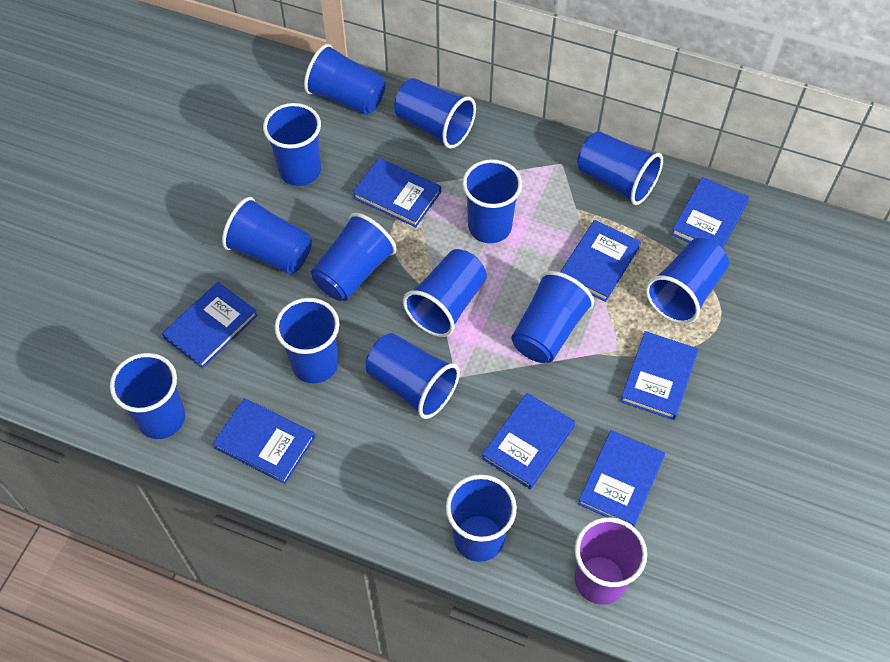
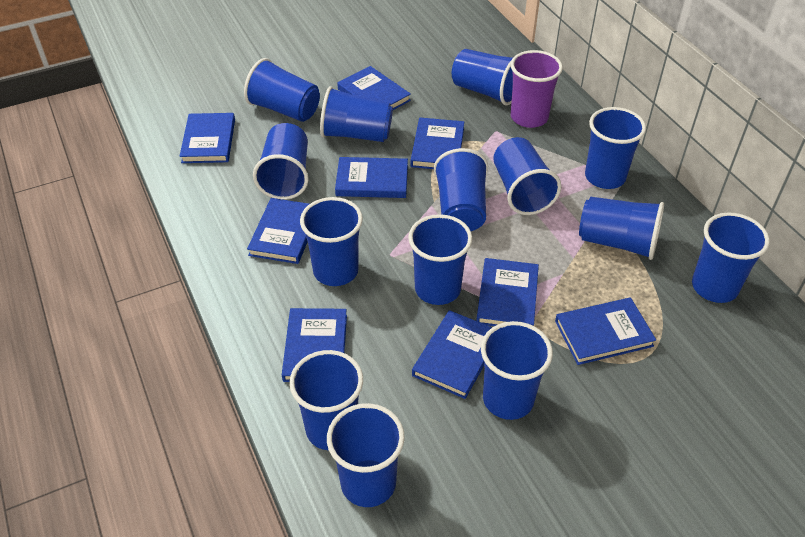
blue book: 8 -> 9

